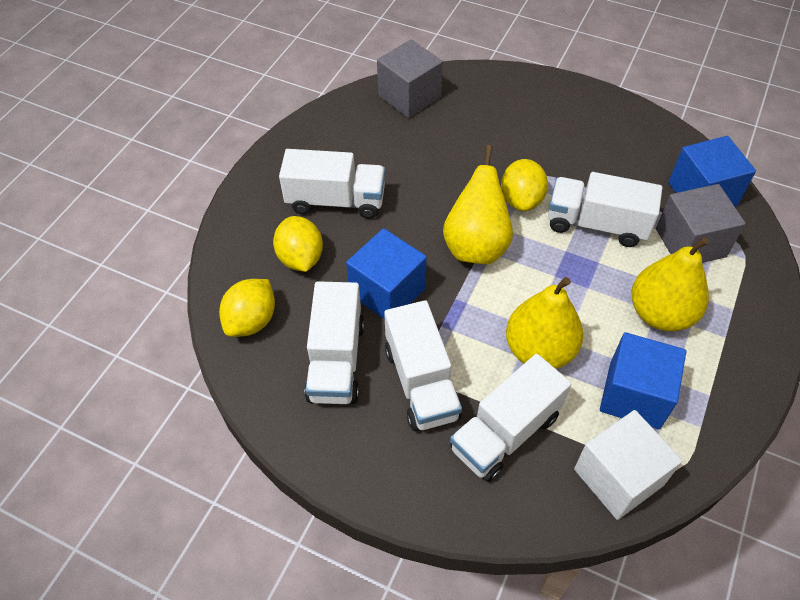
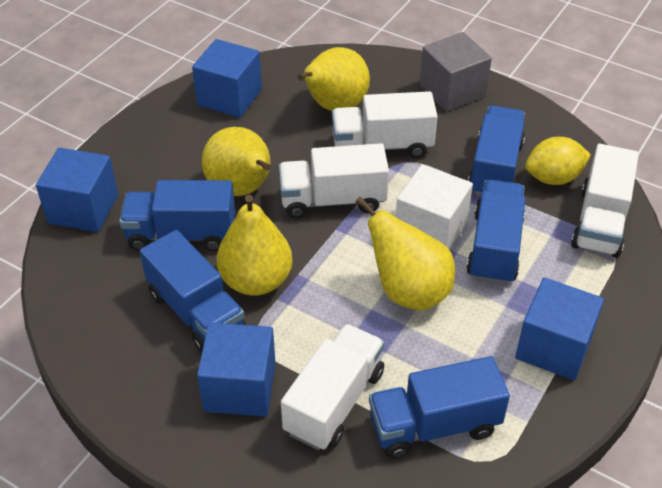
blue cube: 3 -> 4
blue truck: 0 -> 5
grey cube: 2 -> 1
white truck: 5 -> 4
yellow lemon: 3 -> 1
yellow pear: 3 -> 4

